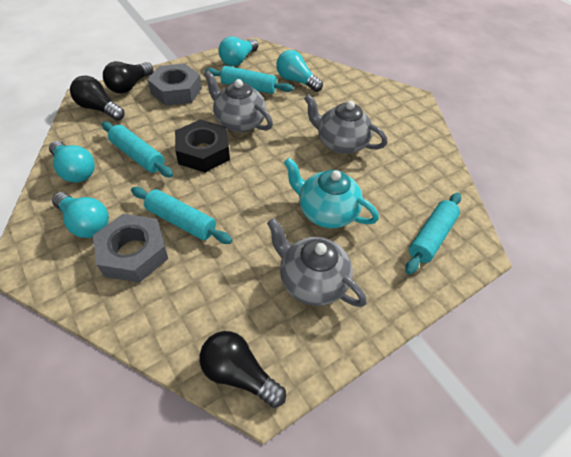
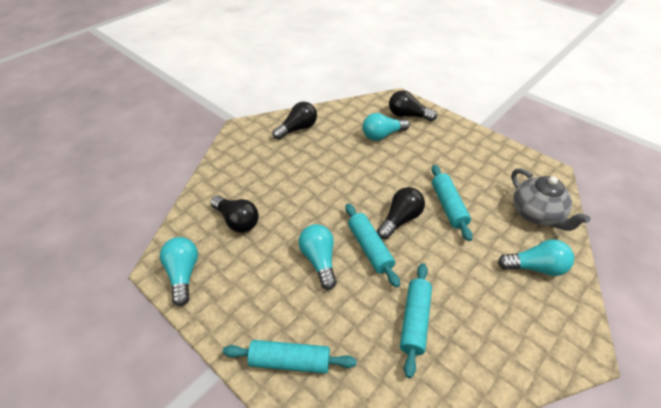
black light bulb: 3 -> 4
black nut: 1 -> 0
grey nut: 2 -> 0
grey teapot: 3 -> 1
turquoise teapot: 1 -> 0

